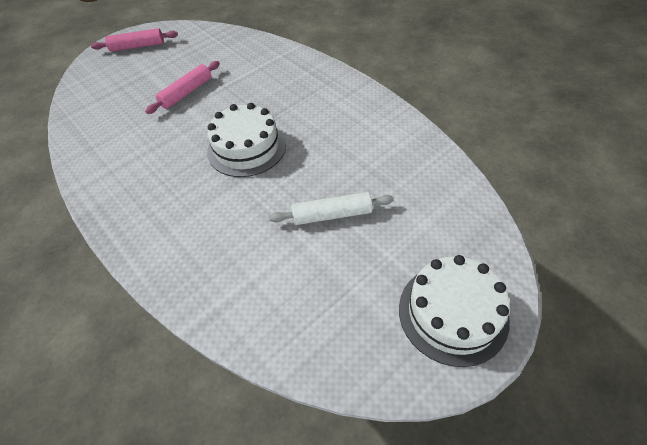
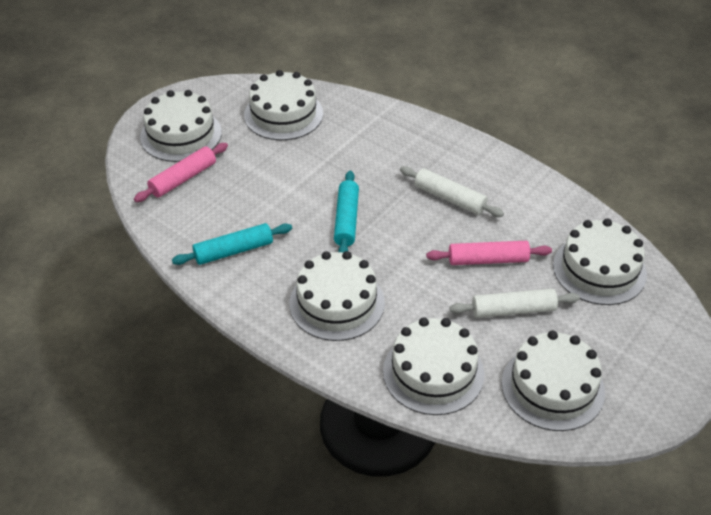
turquoise rolling pin: 0 -> 2
white cake: 2 -> 6
white rolling pin: 1 -> 2

